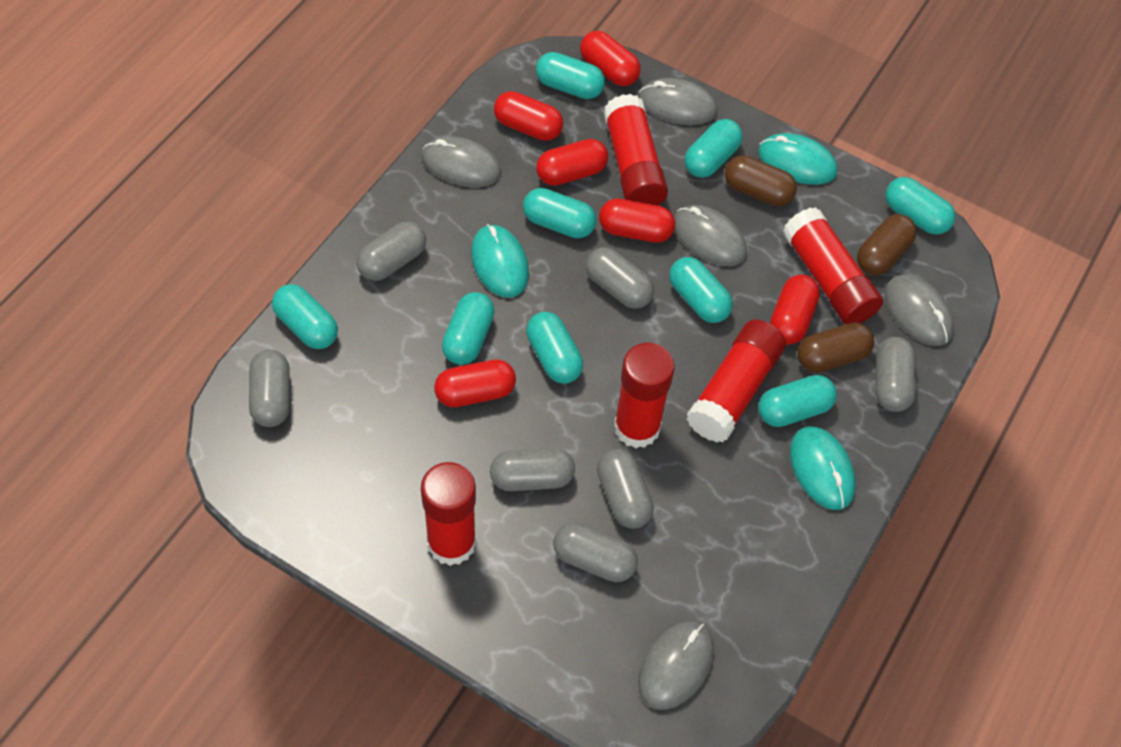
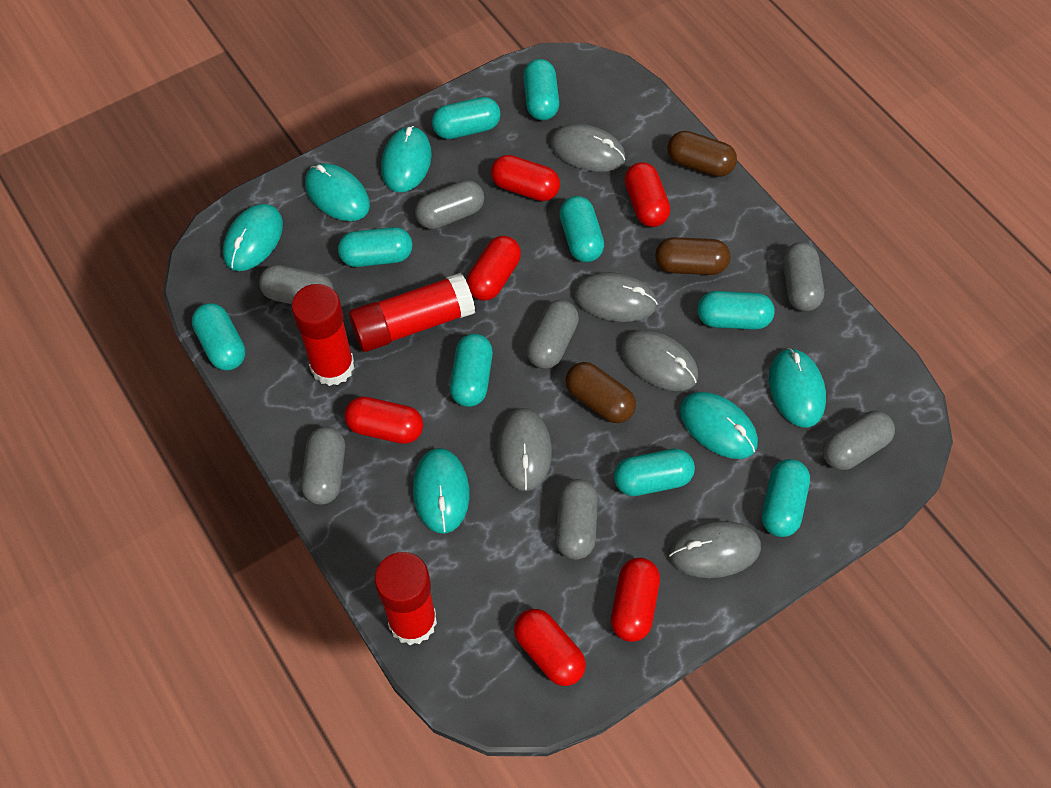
red glue stick: 5 -> 3
turquoise mouse: 3 -> 6

